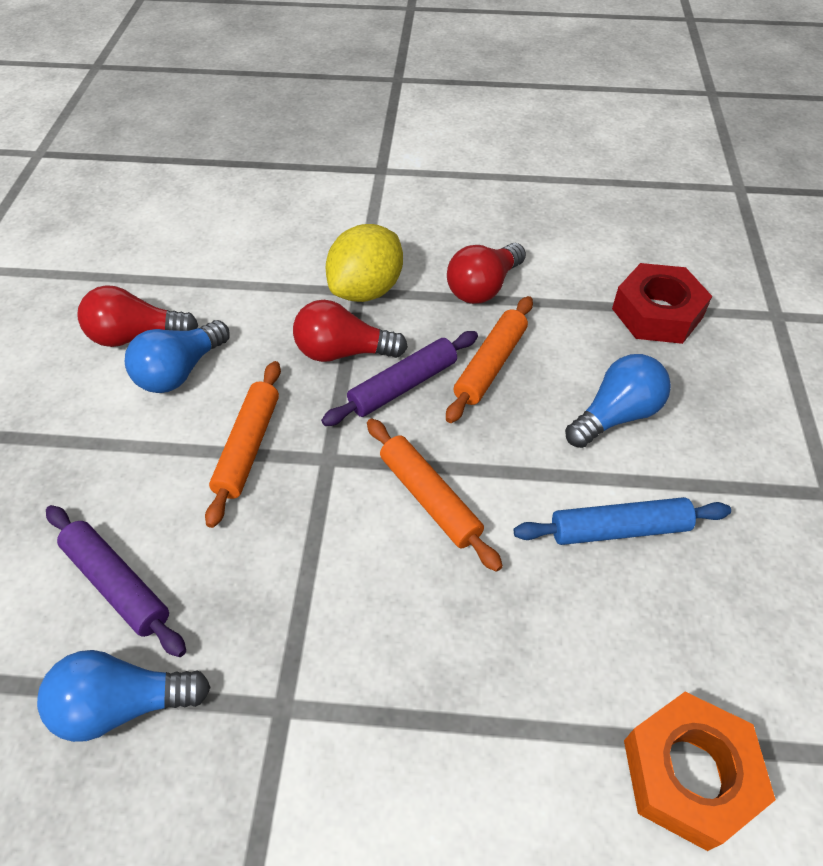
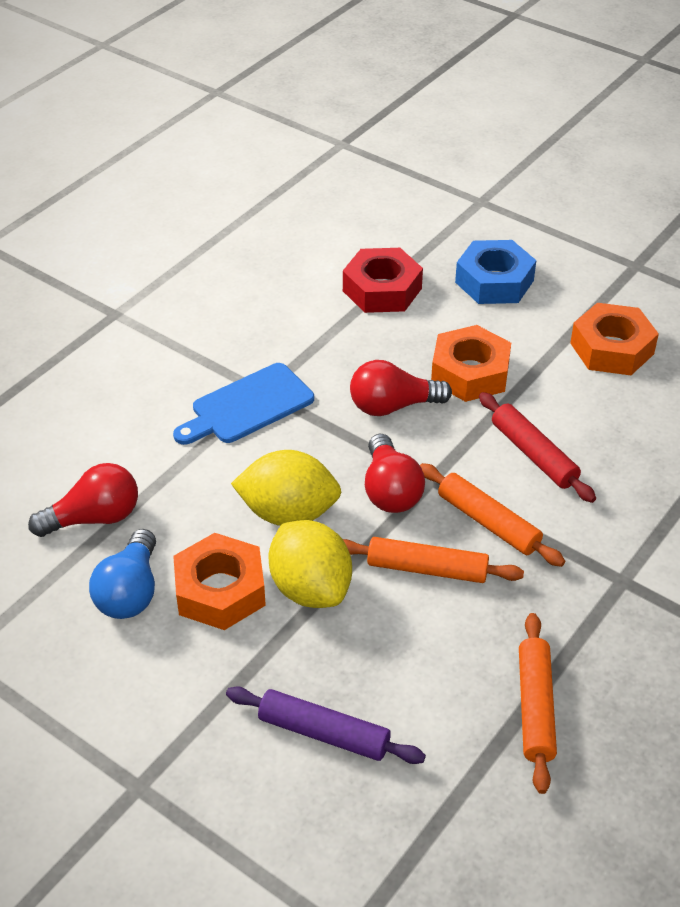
blue cutting board: 0 -> 1
blue light bulb: 3 -> 1
blue nut: 0 -> 1
blue rolling pin: 1 -> 0
orange nut: 1 -> 3
purple rolling pin: 2 -> 1
red rolling pin: 0 -> 1
yellow lemon: 1 -> 2

